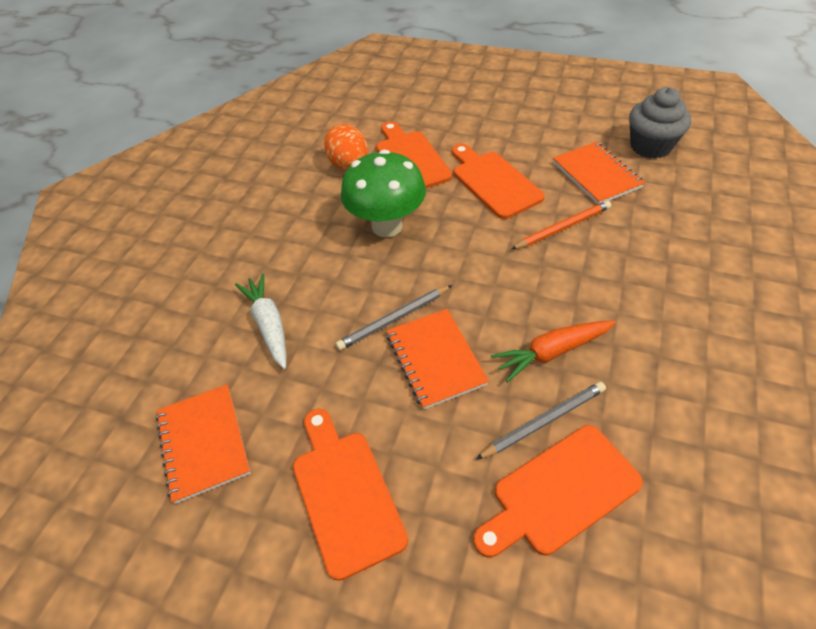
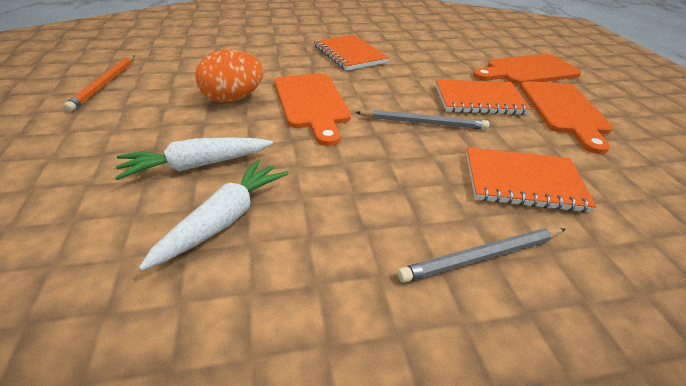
green mushroom: 1 -> 0
grey cupcake: 1 -> 0
orange carrot: 1 -> 0
orange cutting board: 4 -> 3
white carrot: 1 -> 2

